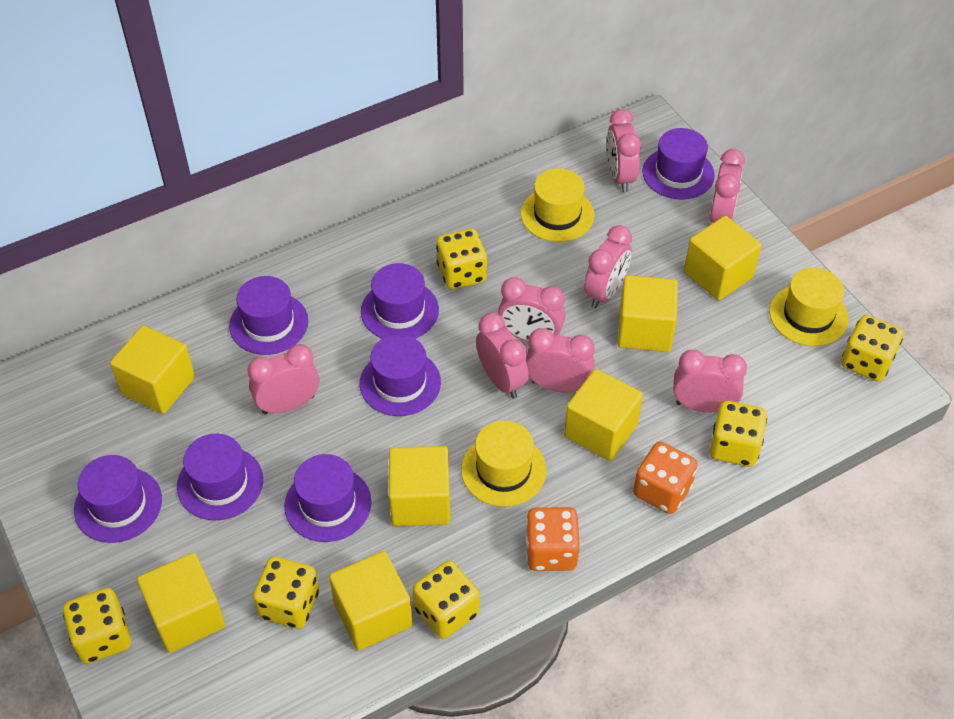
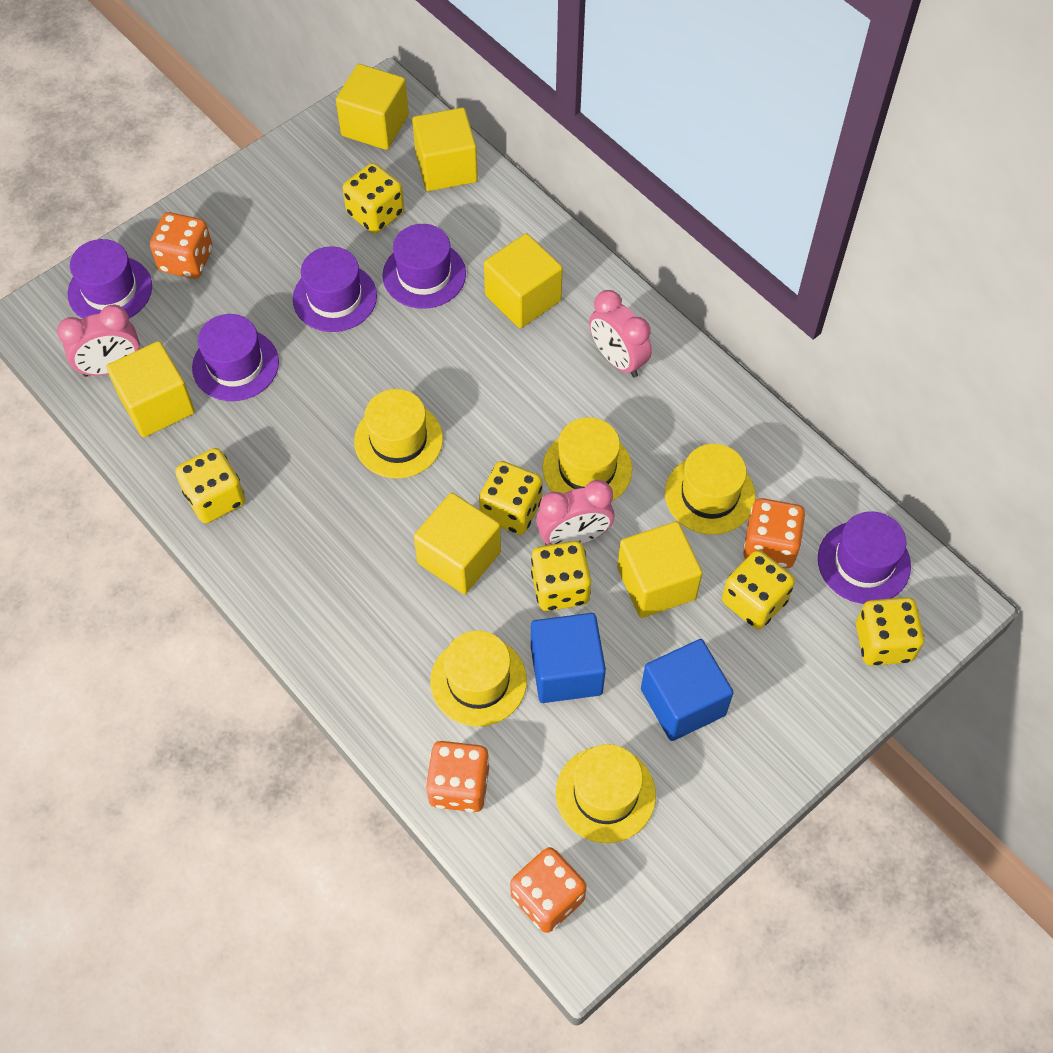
blue cube: 0 -> 2
orange dice: 2 -> 4
pink clock: 8 -> 3
purple hat: 7 -> 5
yellow cube: 7 -> 6
yellow hat: 3 -> 5

